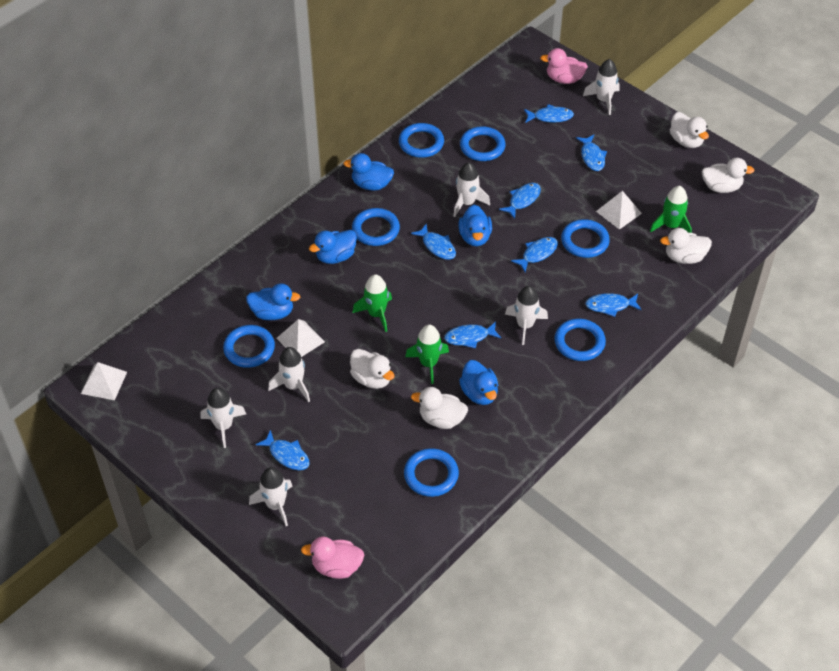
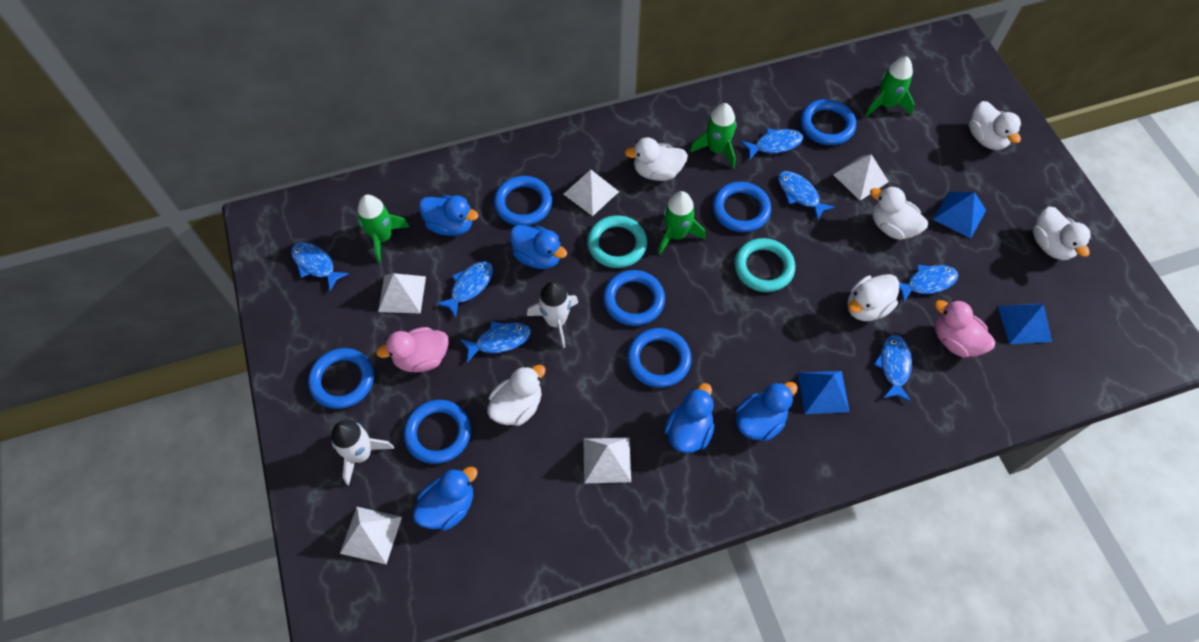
blue fish: 8 -> 7
blue pyramid: 0 -> 3
green rocket: 3 -> 4
turquoise ring: 0 -> 2
white duck: 5 -> 6
white pyramid: 3 -> 5
white rocket: 6 -> 2

